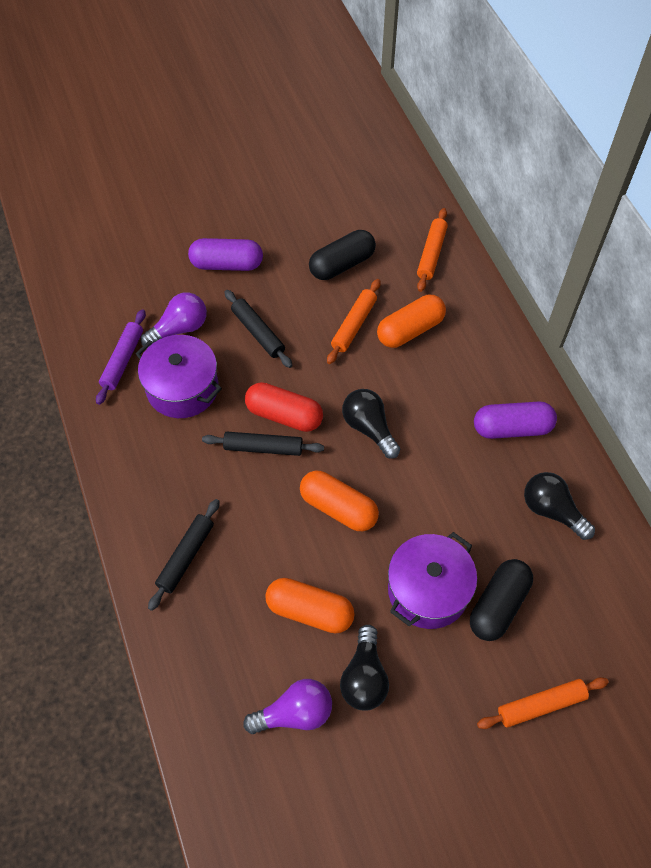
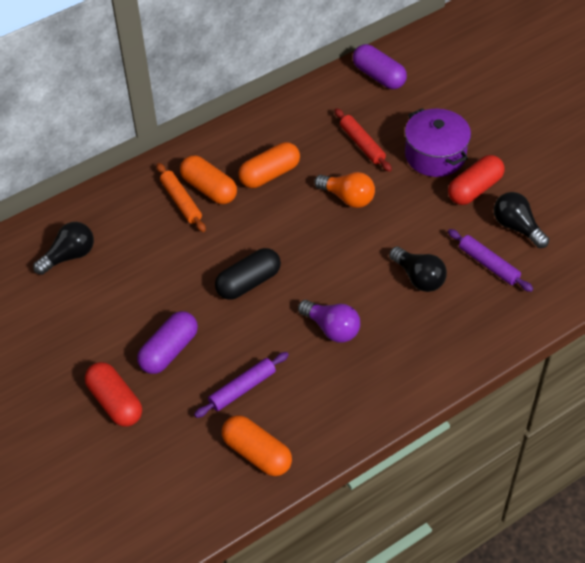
black capsule: 2 -> 1
black rolling pin: 3 -> 0
orange light bulb: 0 -> 1
orange rolling pin: 3 -> 1
purple light bulb: 2 -> 1
purple pot: 2 -> 1
purple rolling pin: 1 -> 2
red capsule: 1 -> 2
red rolling pin: 0 -> 1

